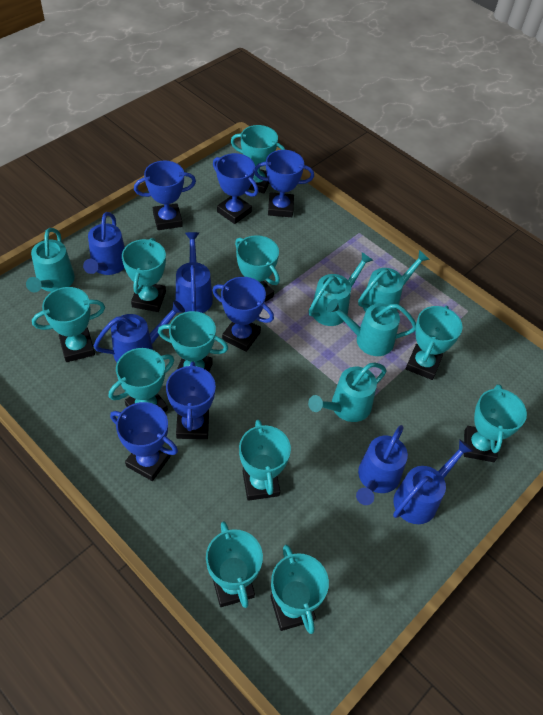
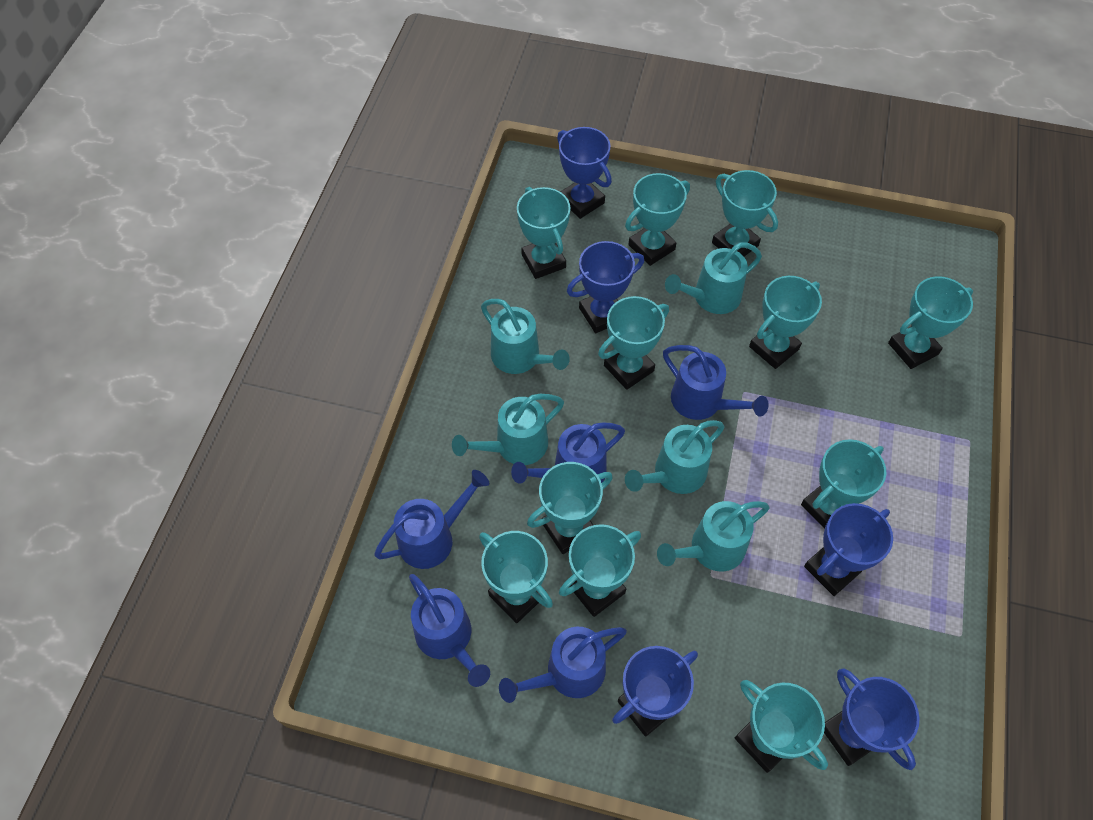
blue trophy: 6 -> 5

